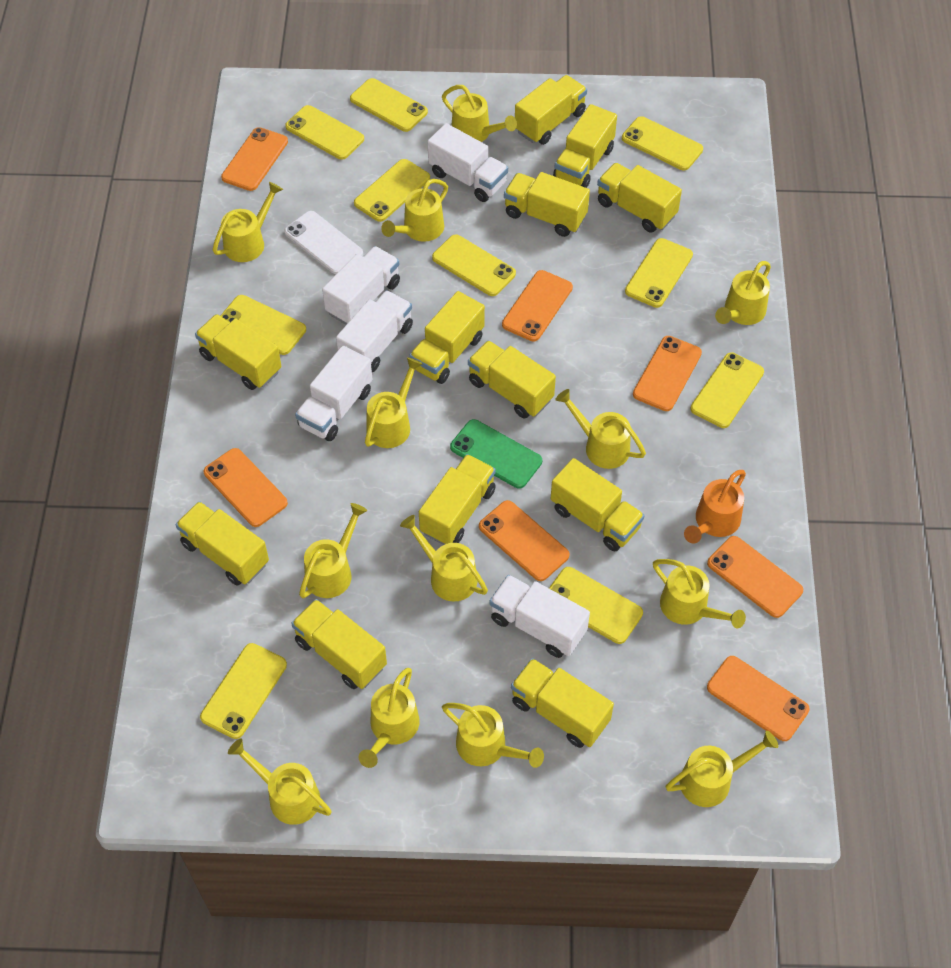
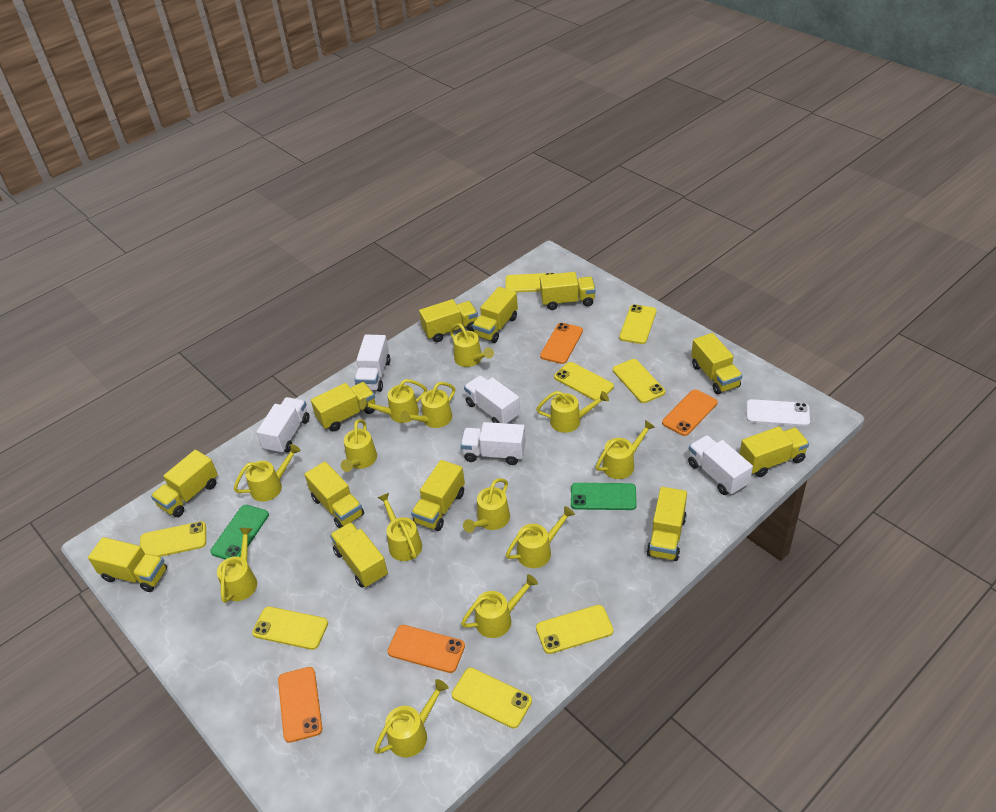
green phone: 1 -> 2
orange phone: 7 -> 4
orange watering can: 1 -> 0
yellow phone: 10 -> 8

